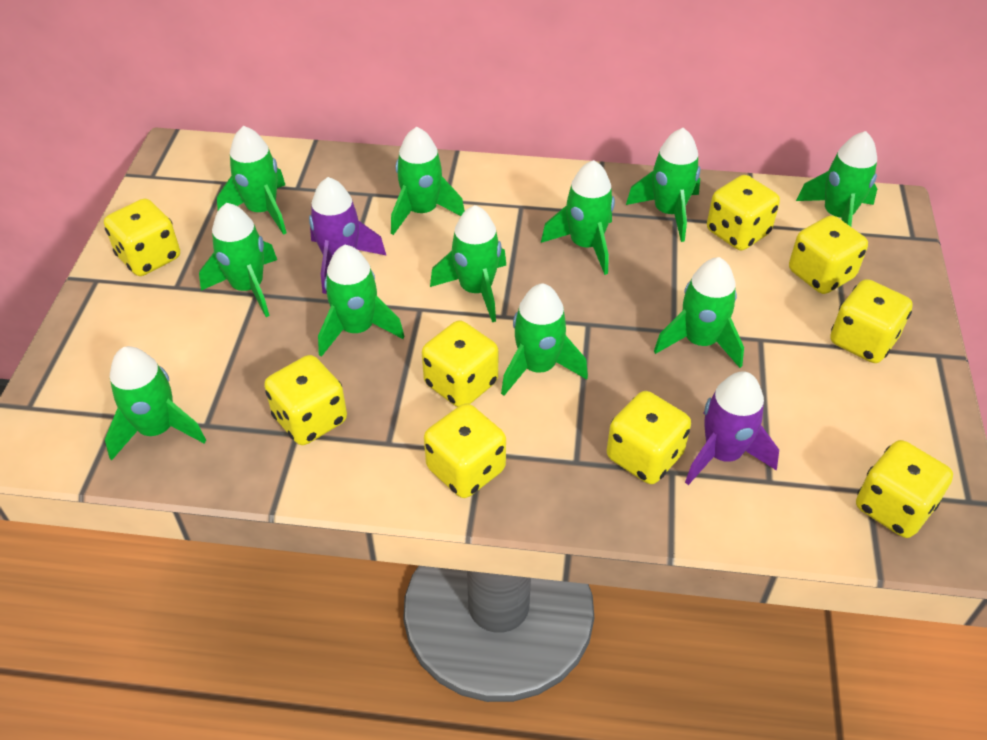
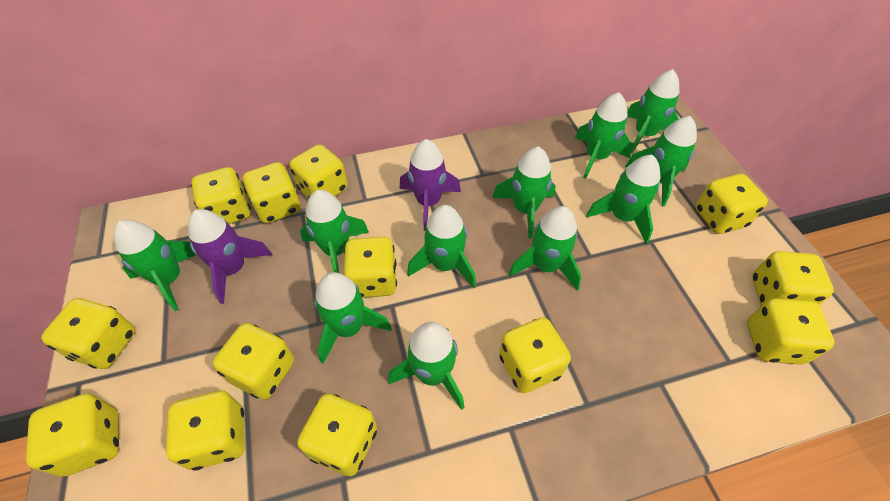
yellow dice: 9 -> 13

